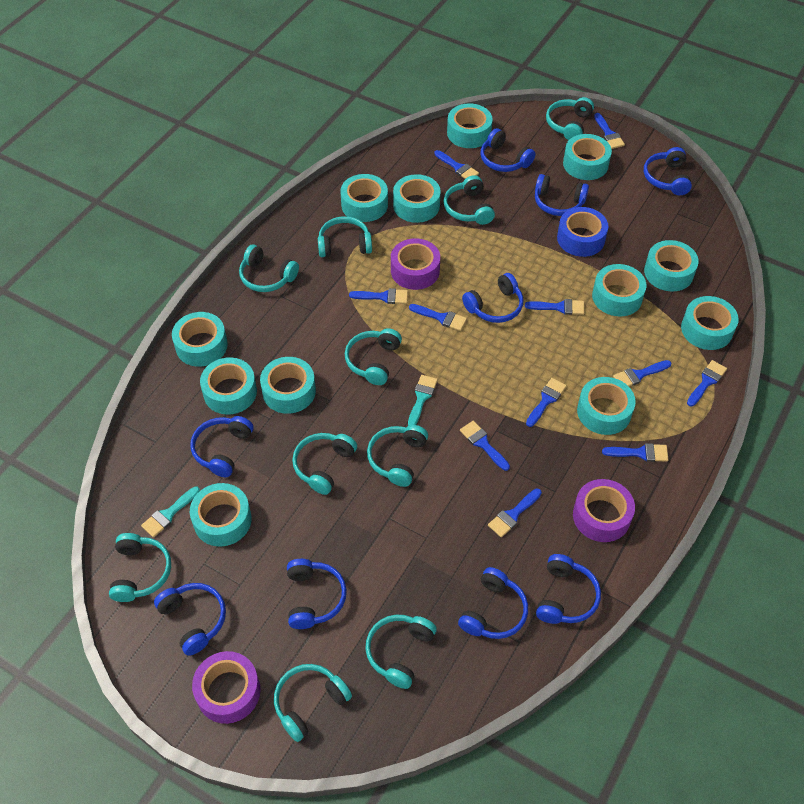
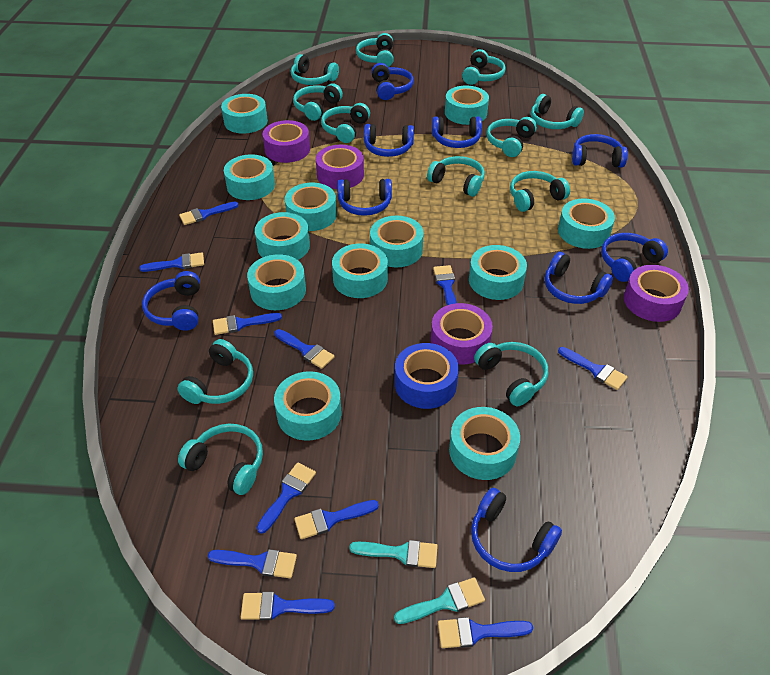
purple tape: 3 -> 4
turquoise headphones: 10 -> 12

